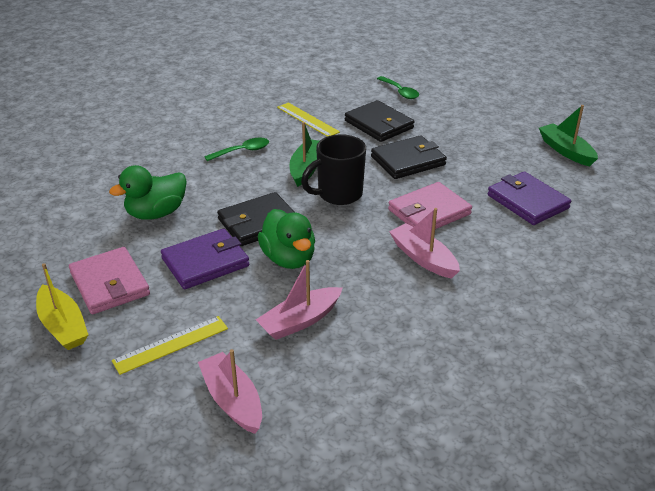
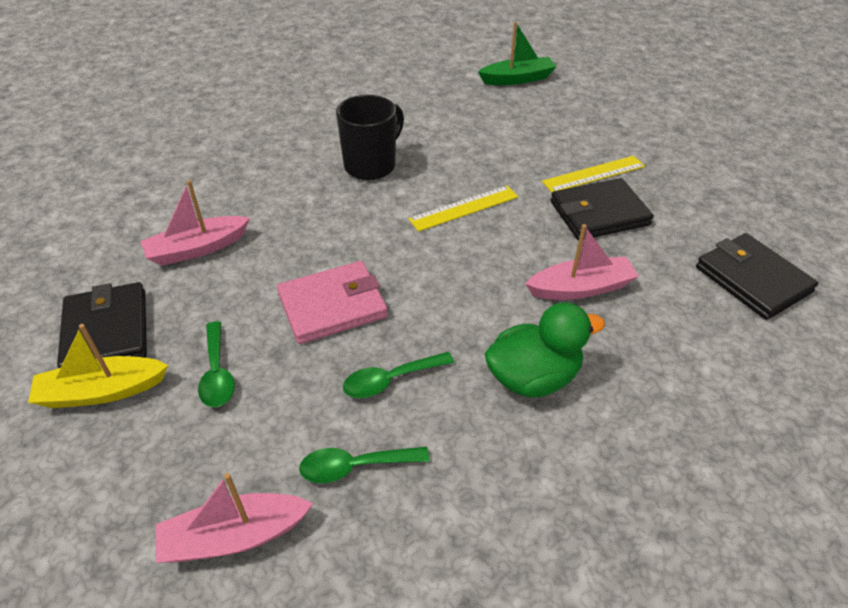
green boat: 2 -> 1
green duck: 2 -> 1
green spoon: 2 -> 3
pink wallet: 2 -> 1
purple wallet: 2 -> 0

